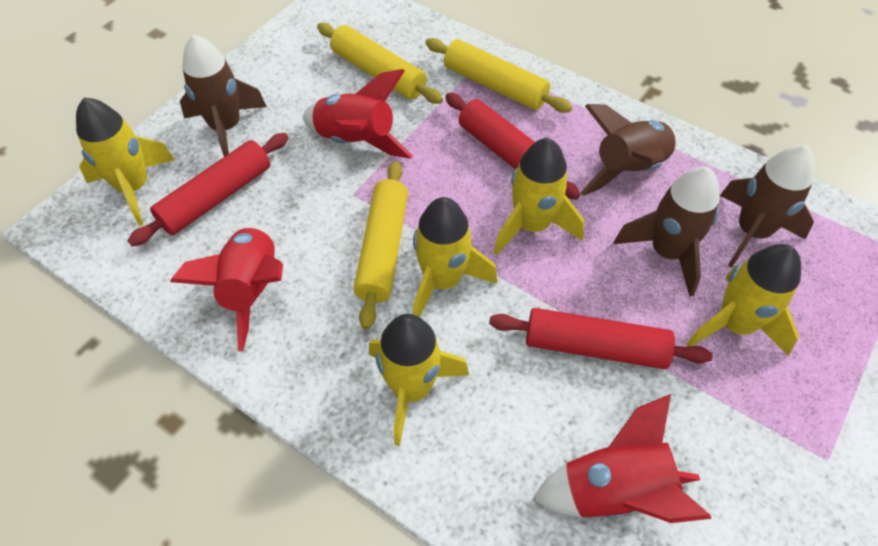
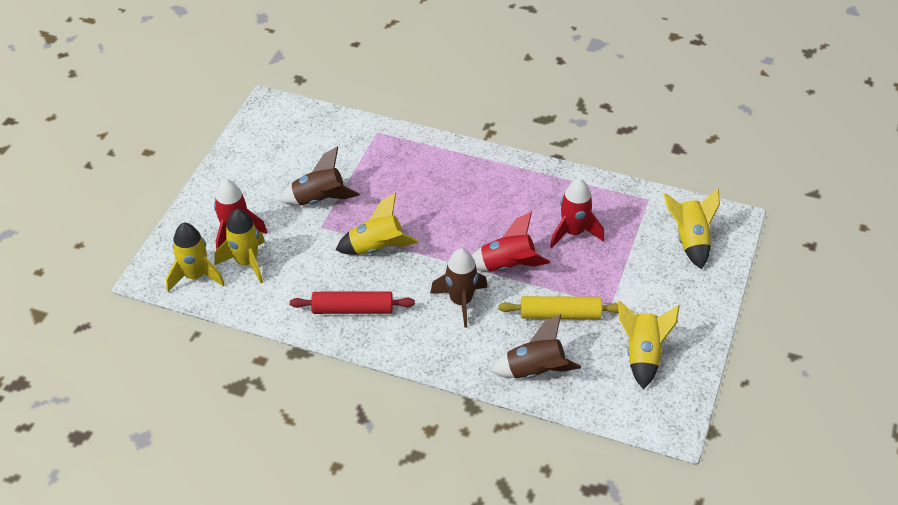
brown rocket: 4 -> 3
red rolling pin: 3 -> 1
yellow rolling pin: 3 -> 1

